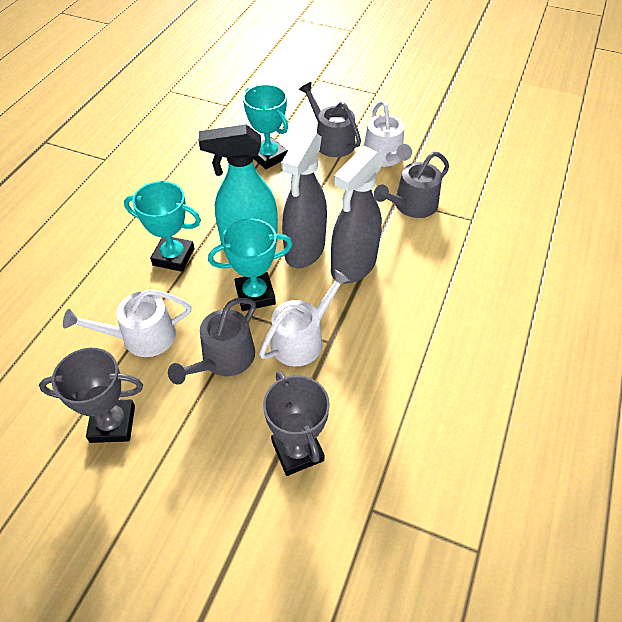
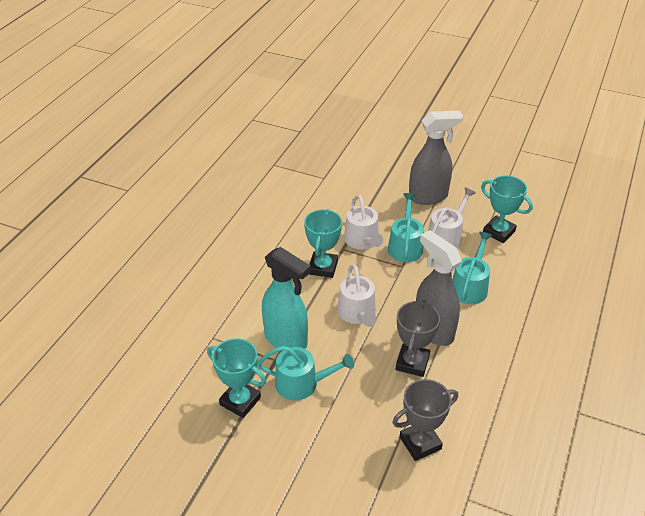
grey watering can: 3 -> 0
turquoise watering can: 0 -> 3

